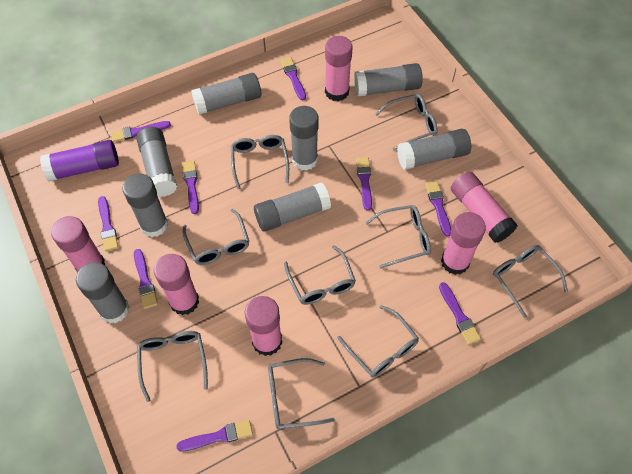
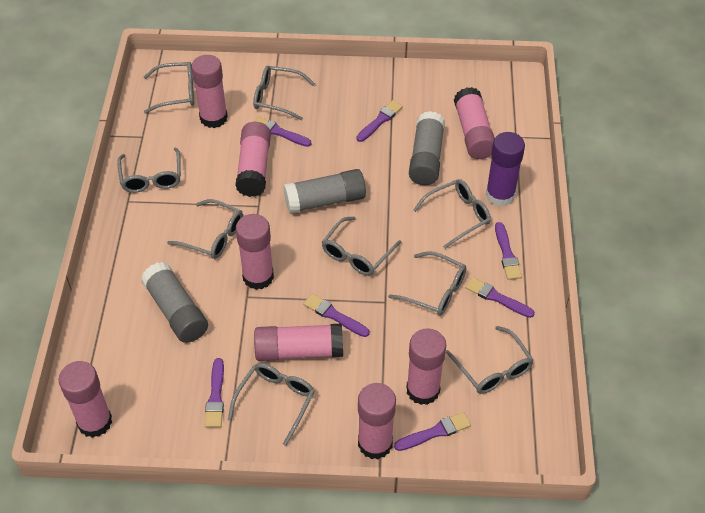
grey glue stick: 8 -> 3
pink glue stick: 6 -> 8
purple brush: 9 -> 7

